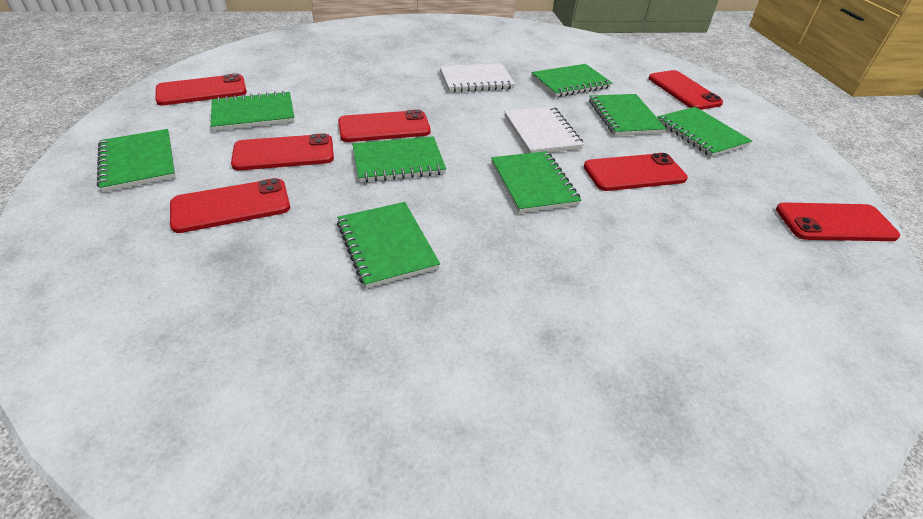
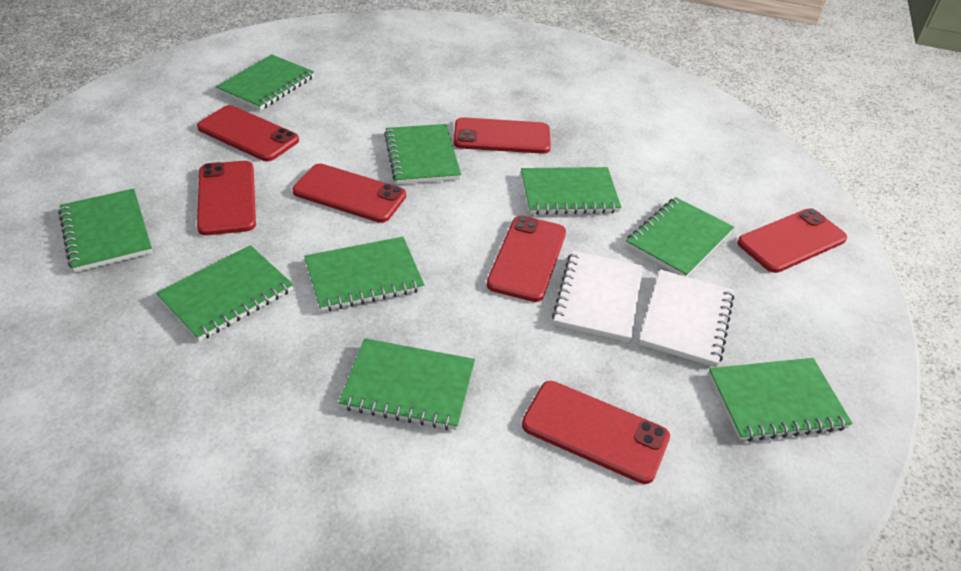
green notebook: 8 -> 9

